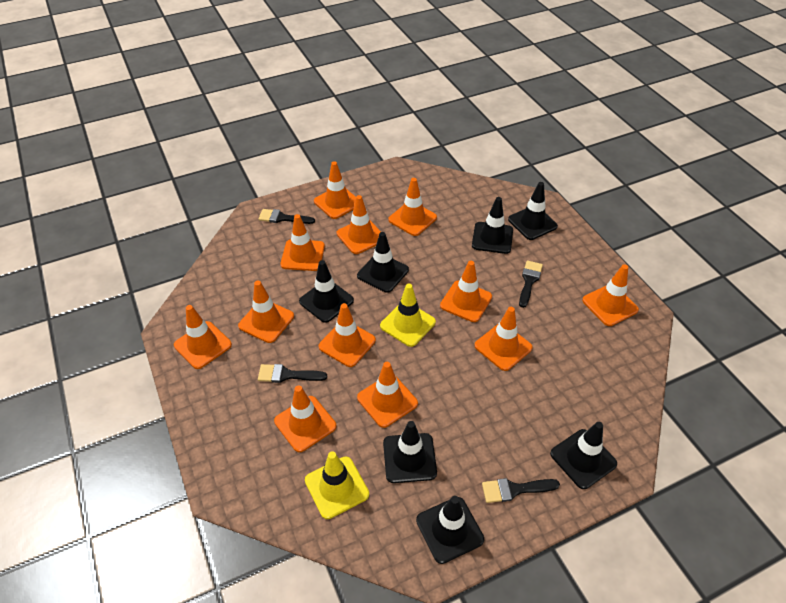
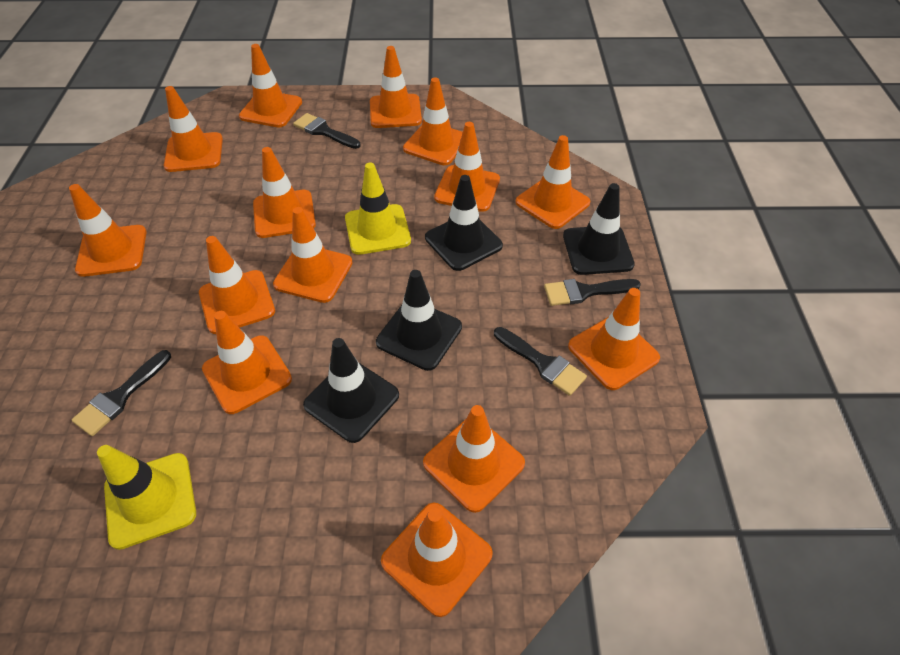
black traffic cone: 7 -> 4
orange traffic cone: 12 -> 14

